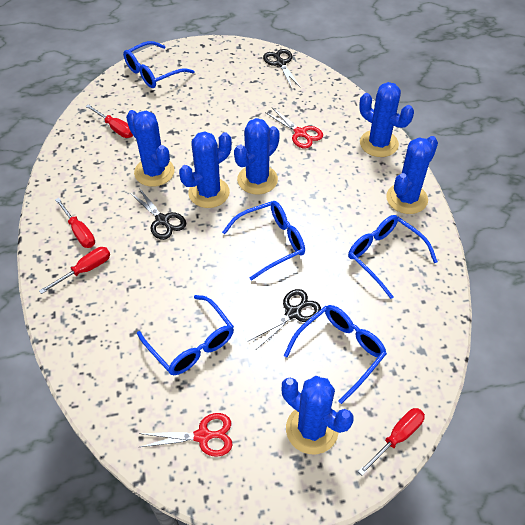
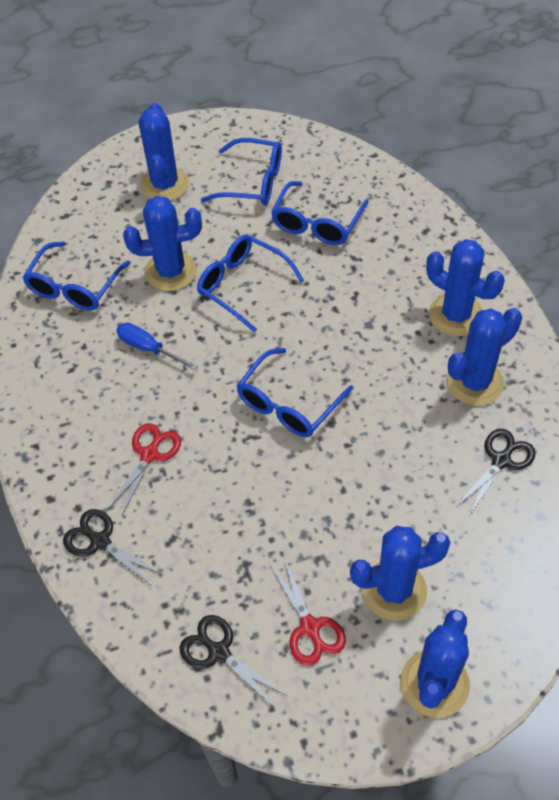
blue screwdriver: 0 -> 1
red screwdriver: 4 -> 0

